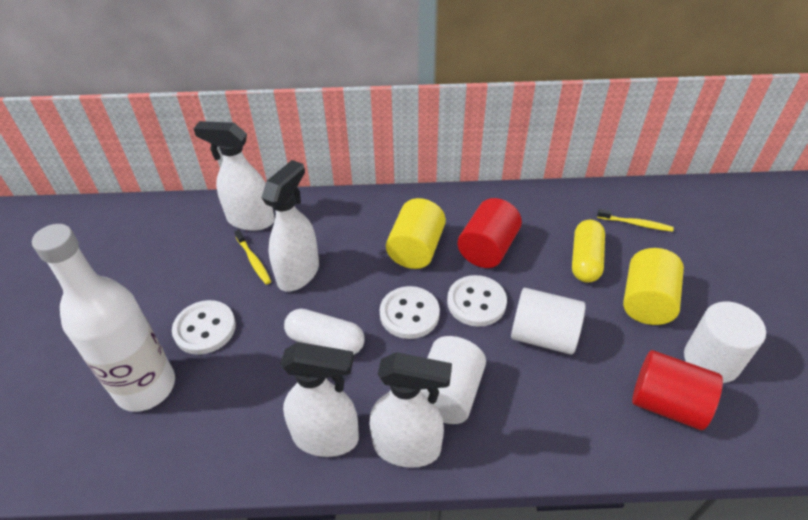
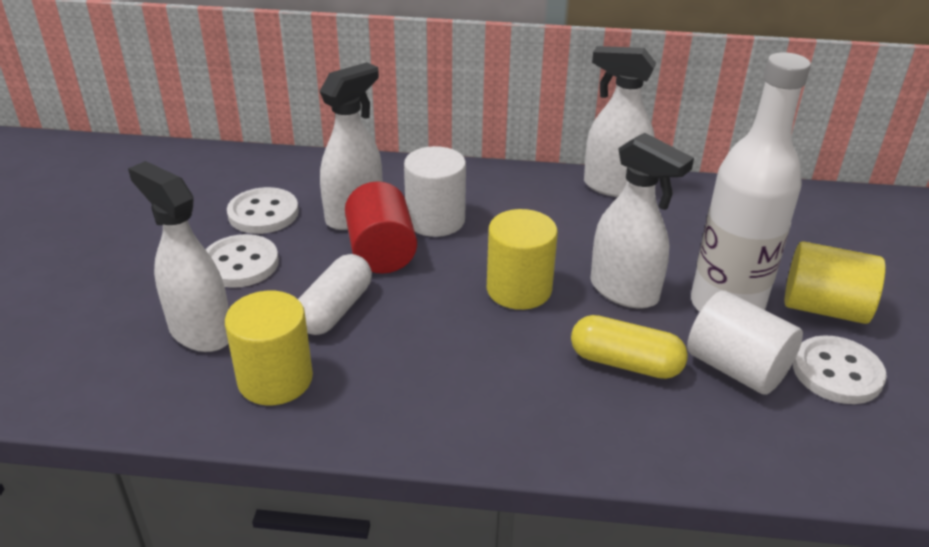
red cylinder: 2 -> 1
white cylinder: 3 -> 2
yellow cylinder: 2 -> 3
yellow toothbrush: 2 -> 0

